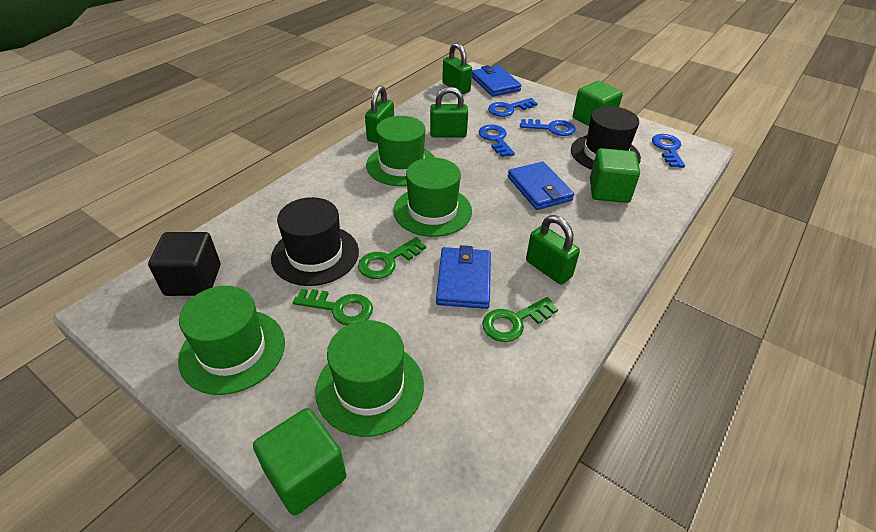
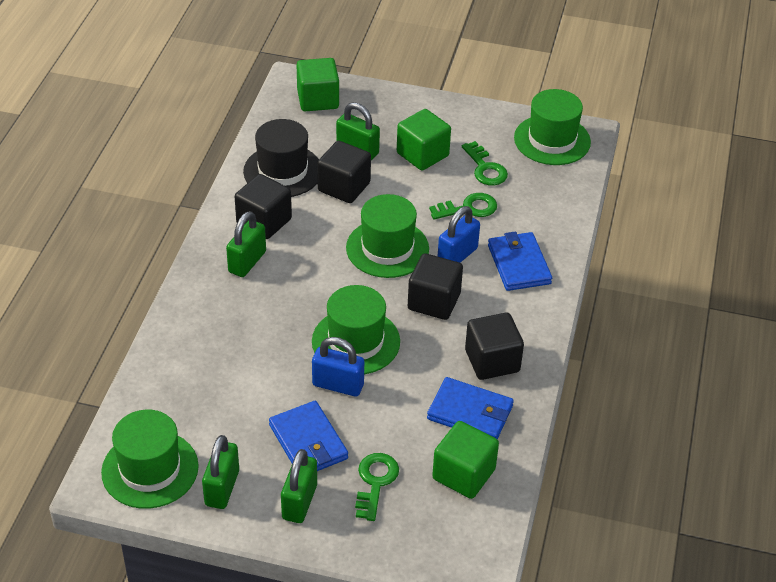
black cube: 1 -> 4
black hat: 2 -> 1
blue key: 4 -> 0
blue padlock: 0 -> 2

